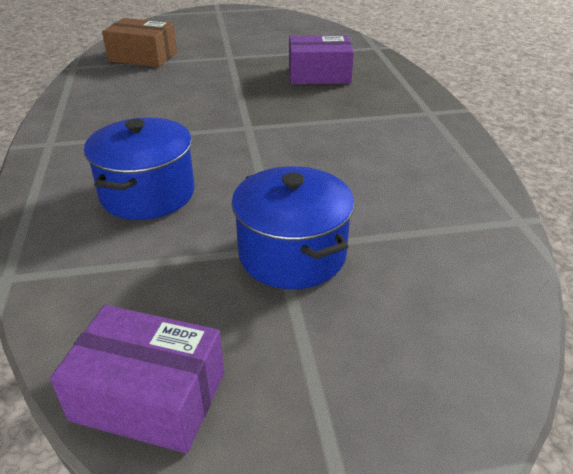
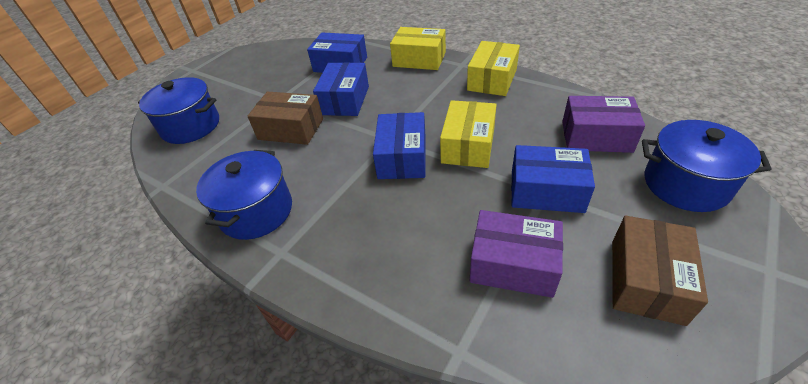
blue box: 0 -> 4
blue pot: 2 -> 3
brown box: 1 -> 2
yellow box: 0 -> 3

